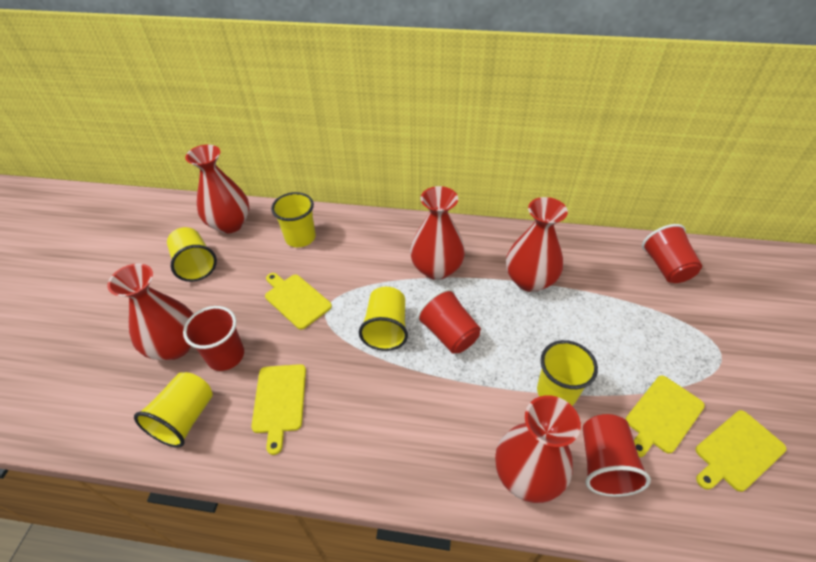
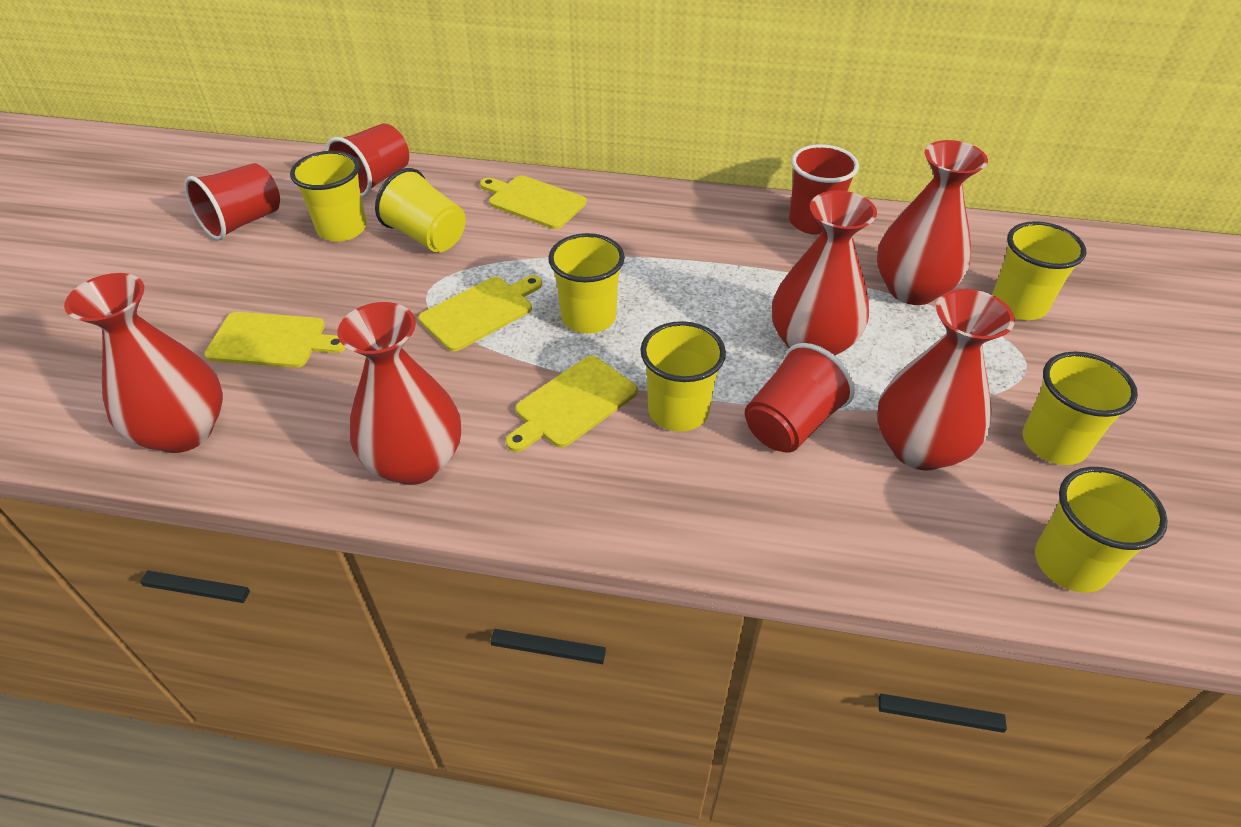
yellow cup: 5 -> 7

